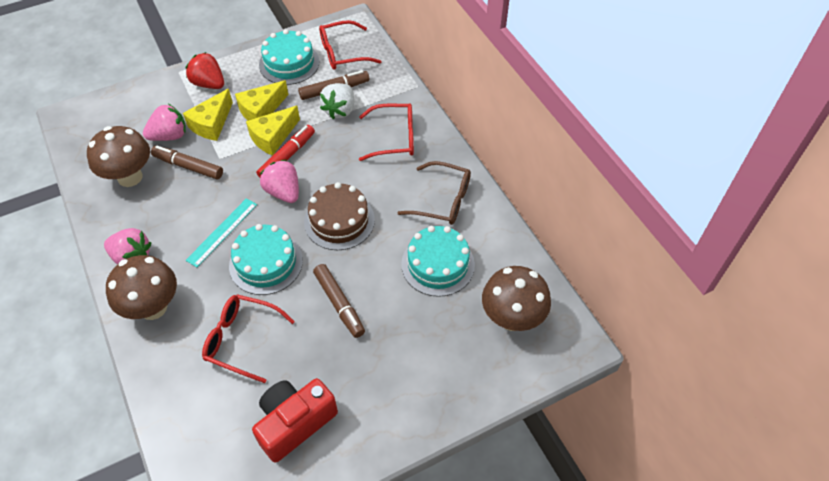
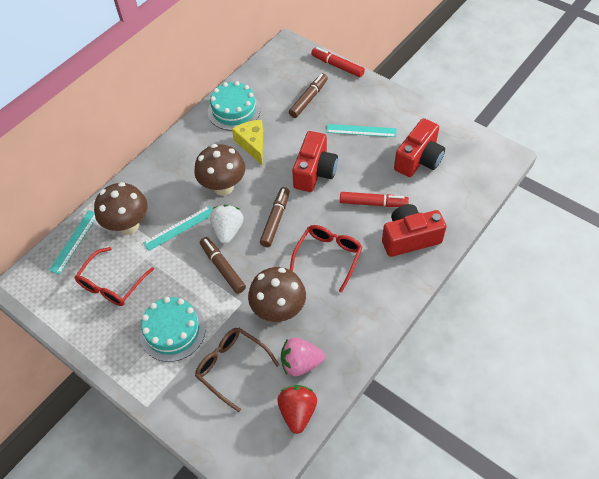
brown cake: 1 -> 0
pink strawberry: 3 -> 1
red camera: 1 -> 3
red glasses: 3 -> 2
red marker: 1 -> 2
turquoise cake: 3 -> 2
turquoise ruler: 1 -> 3
yellow cheese: 3 -> 1

